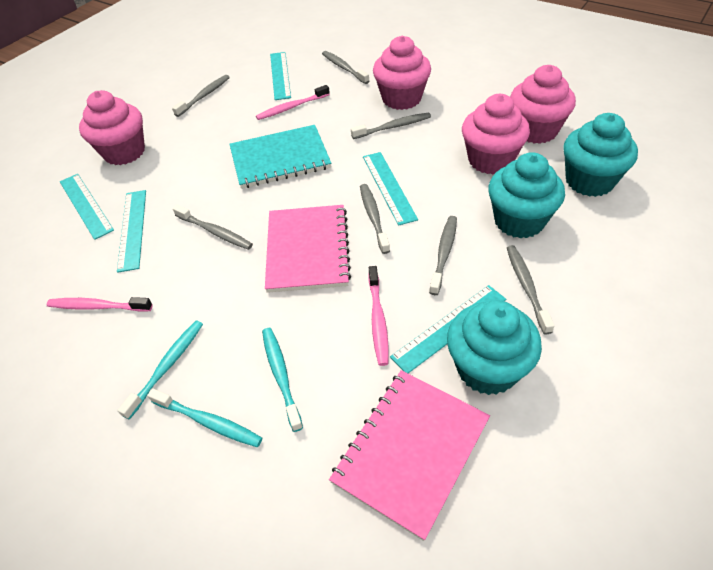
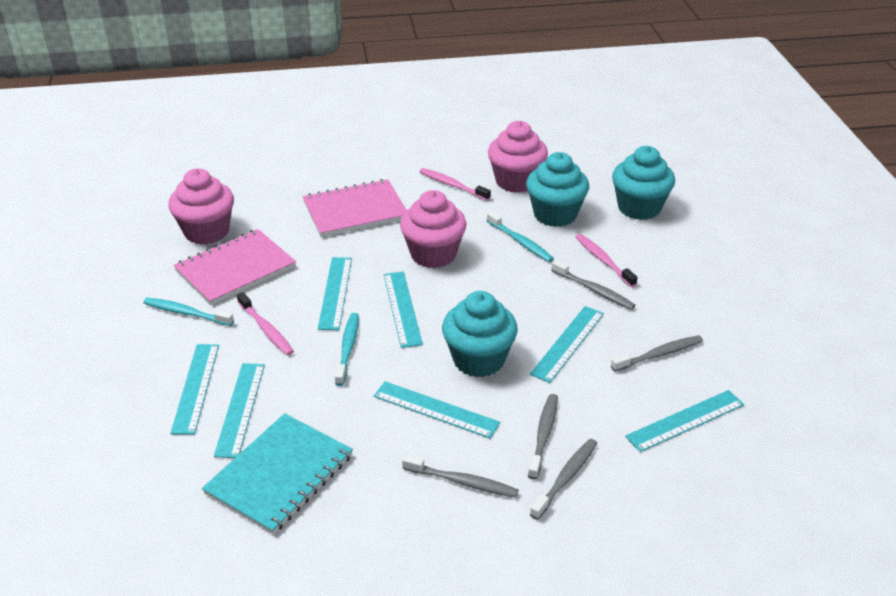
grey toothbrush: 7 -> 5
pink cupcake: 4 -> 3
turquoise ruler: 5 -> 7

